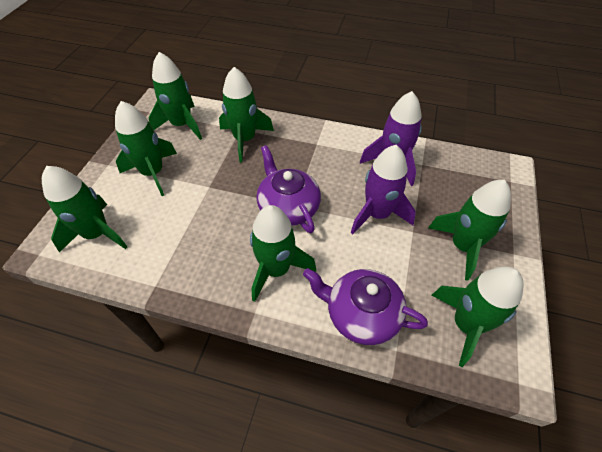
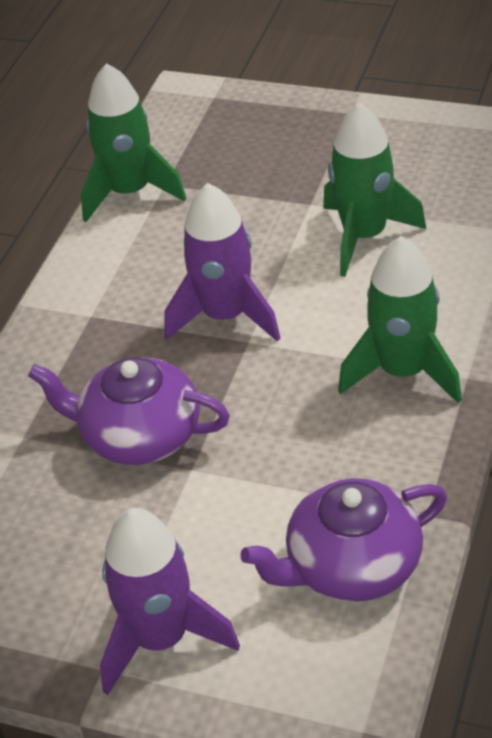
green rocket: 7 -> 3

